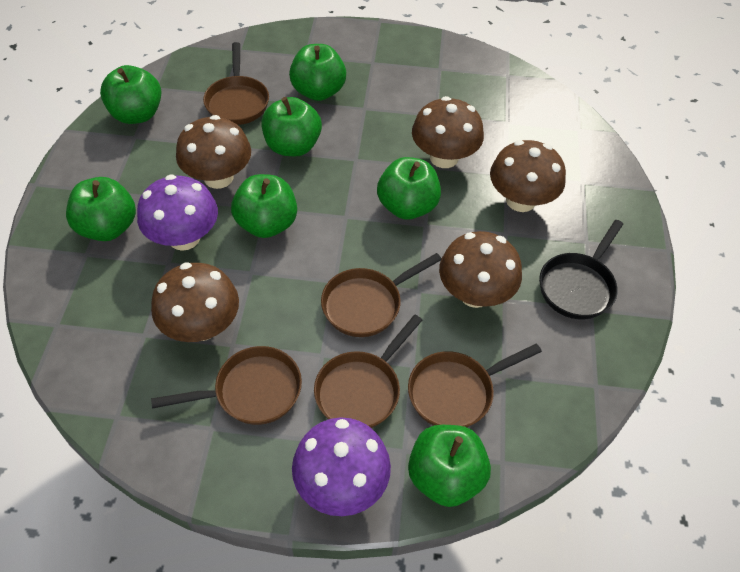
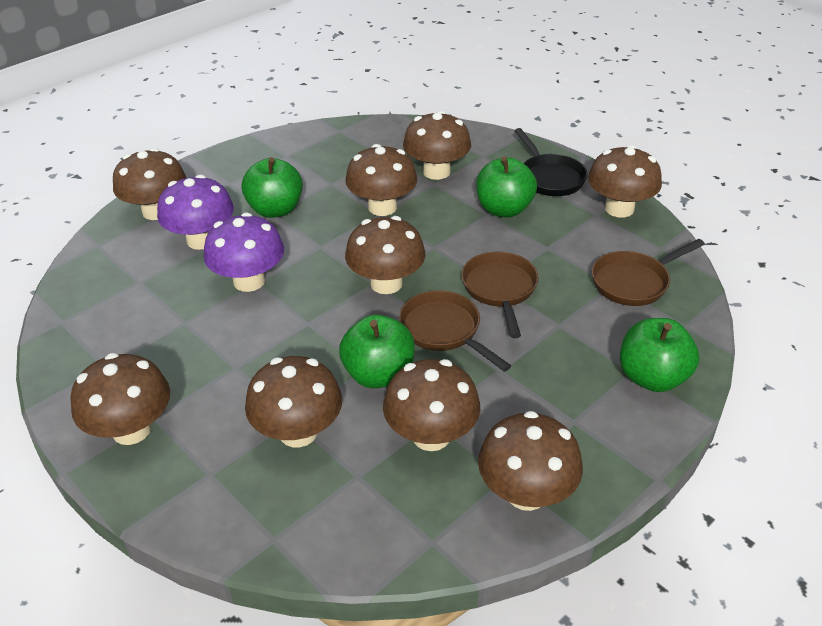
brown mushroom: 5 -> 9
brown pan: 5 -> 3
green apple: 7 -> 4

